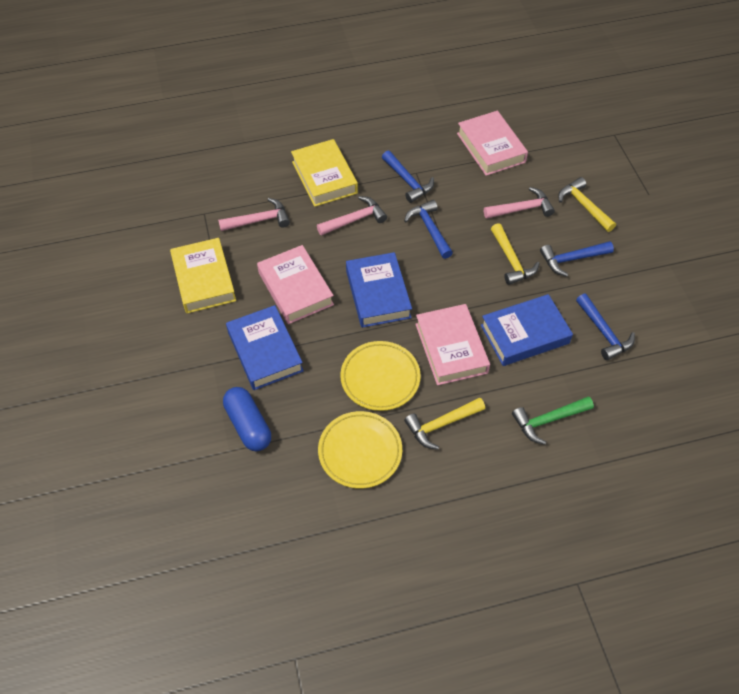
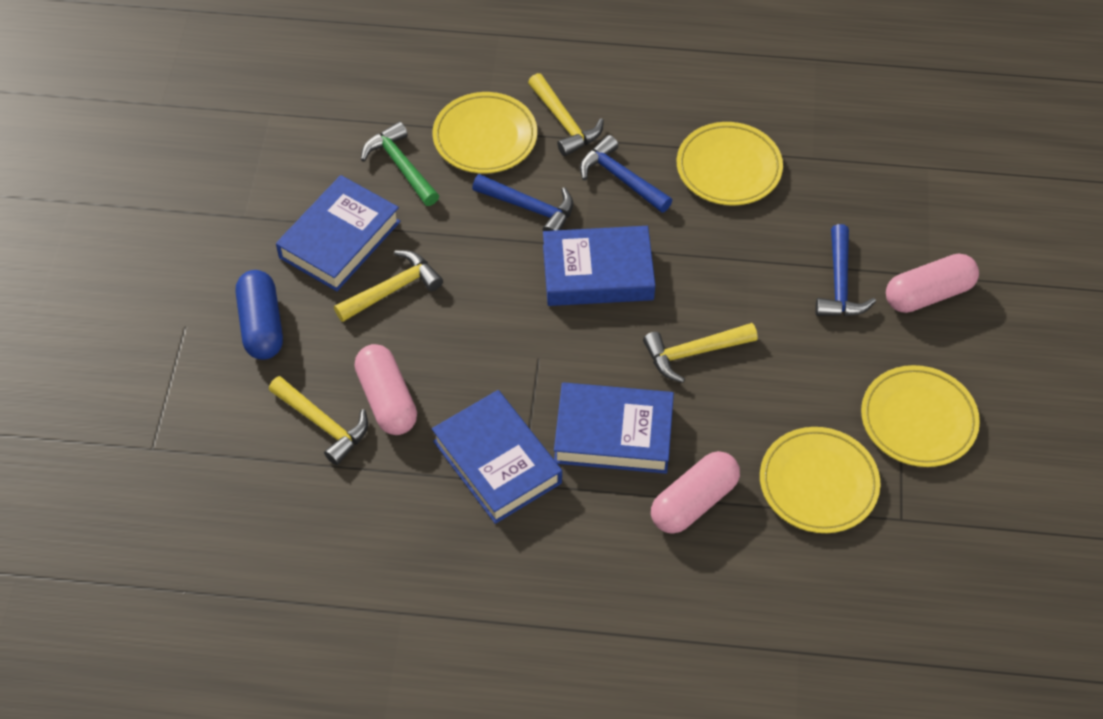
blue book: 3 -> 4
blue hammer: 4 -> 3
pink book: 3 -> 0
pink capsule: 0 -> 3
pink hammer: 3 -> 0
yellow book: 2 -> 0
yellow hammer: 3 -> 4
yellow plate: 2 -> 4

